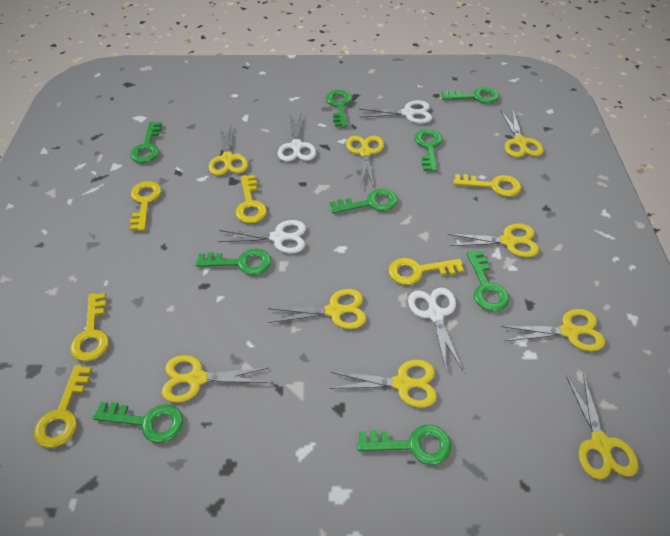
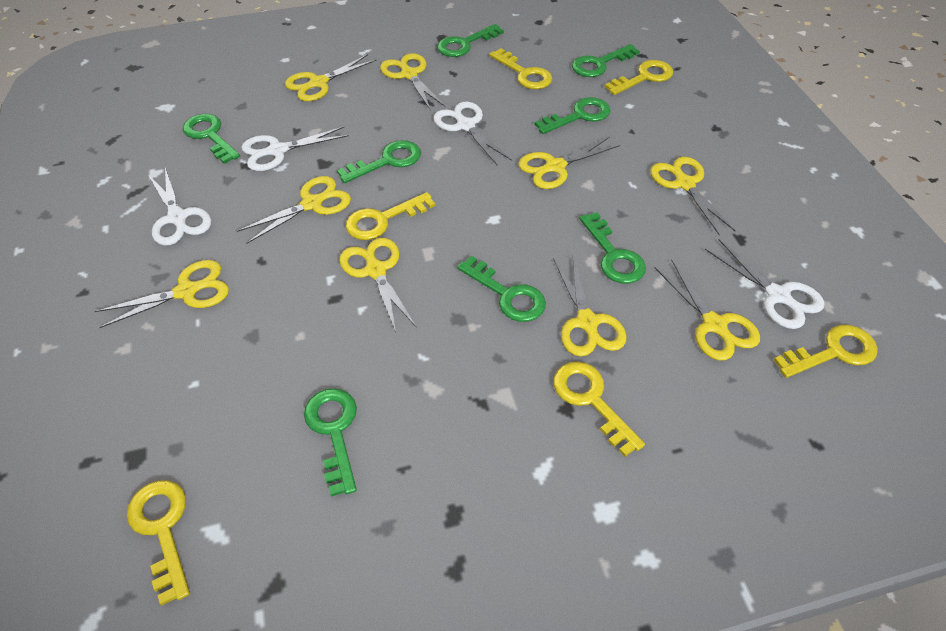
green key: 9 -> 8

